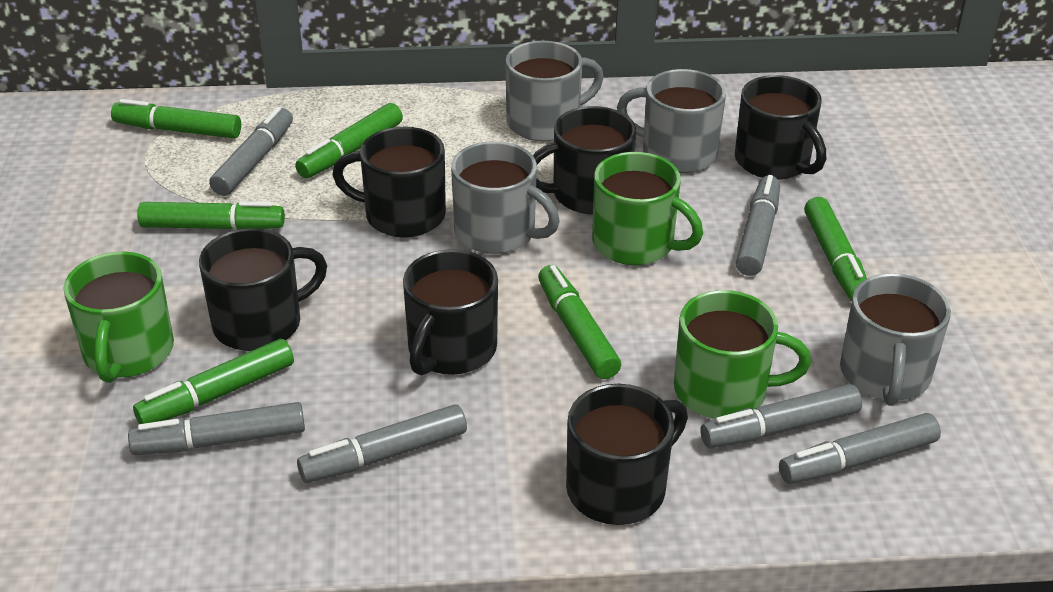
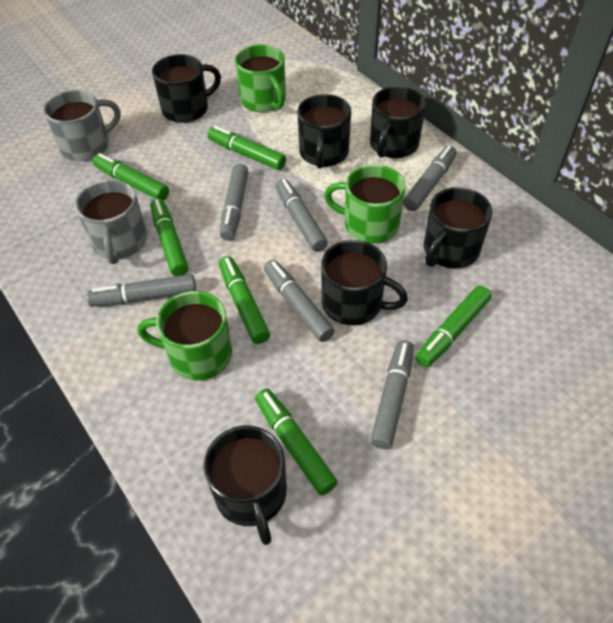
grey mug: 4 -> 2

